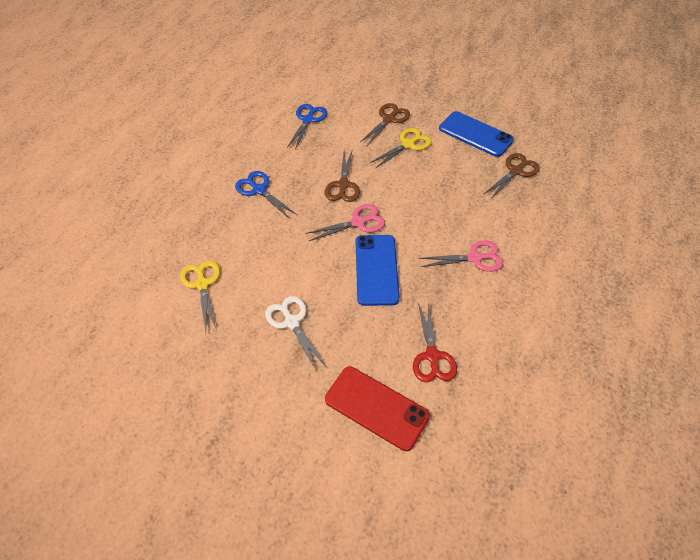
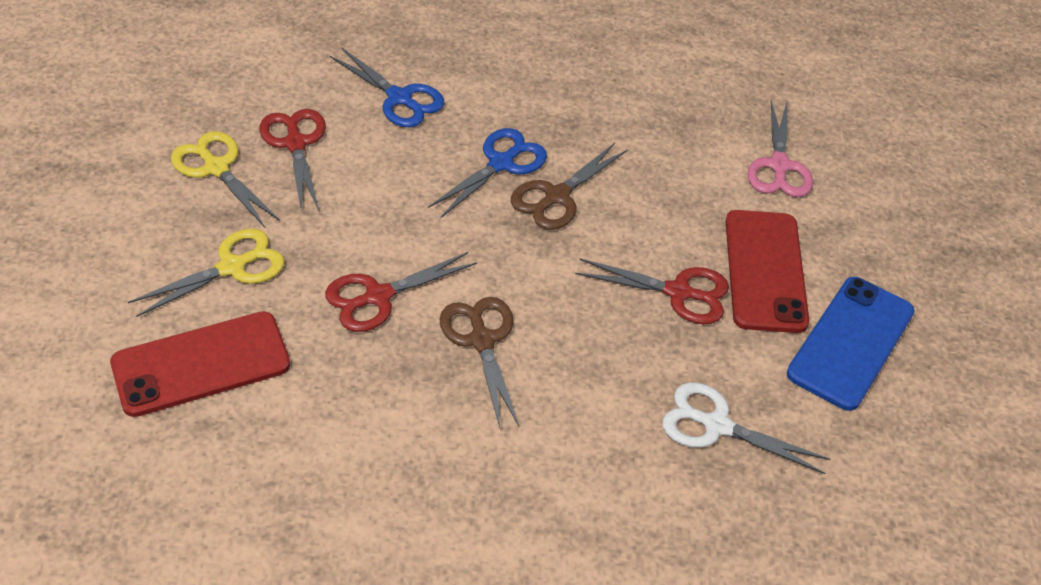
blue phone: 2 -> 1
brown scissors: 3 -> 2
pink scissors: 2 -> 1
red phone: 1 -> 2
red scissors: 1 -> 3

